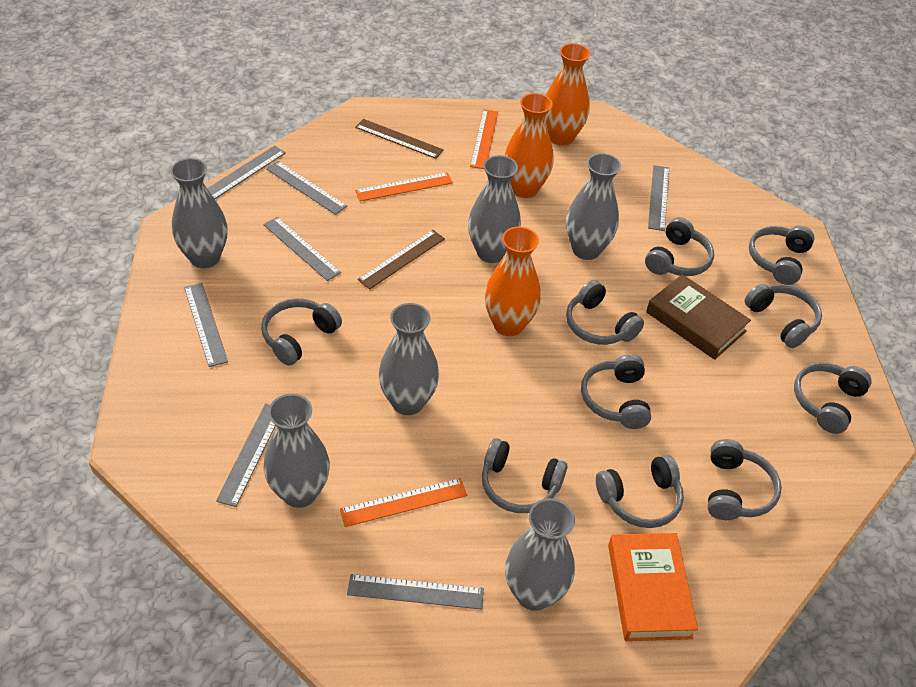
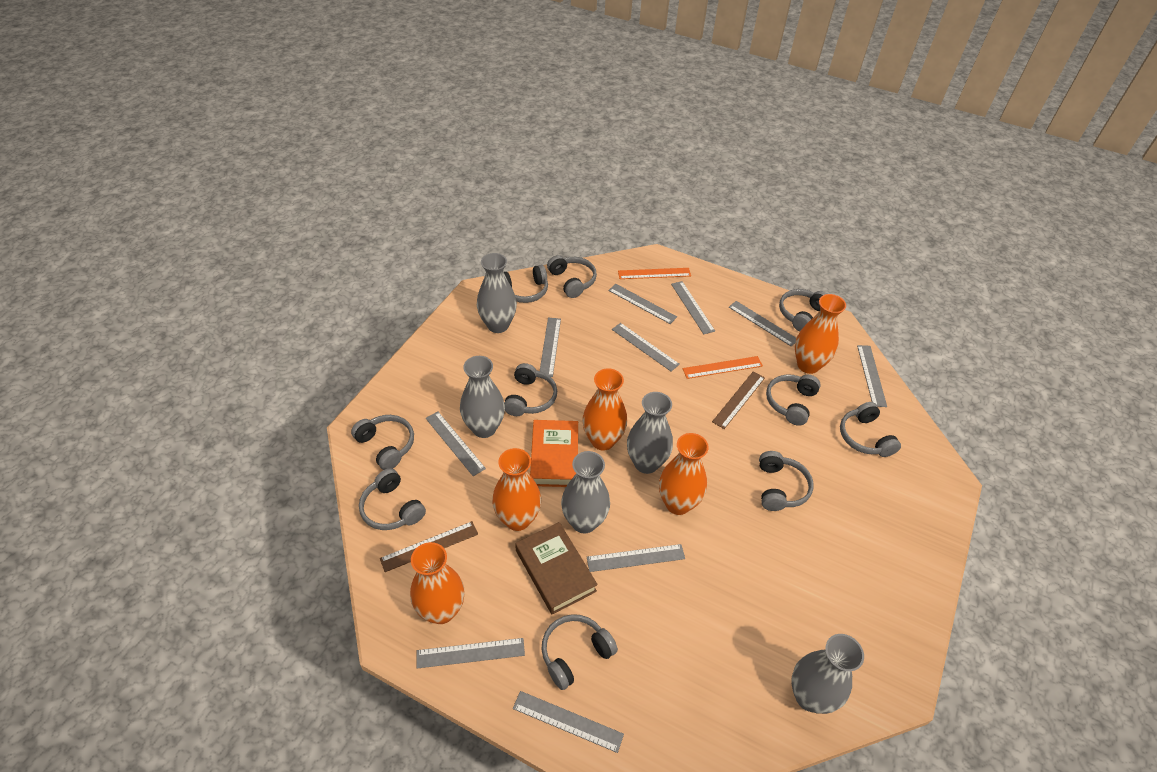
grey ruler: 7 -> 10
grey vase: 6 -> 5
orange ruler: 3 -> 2
orange vase: 3 -> 5

